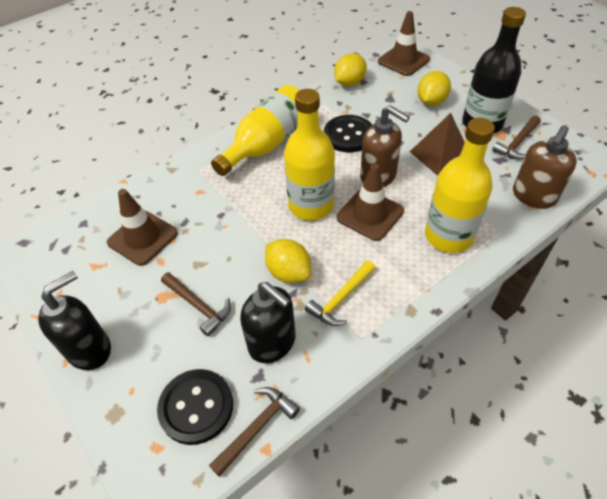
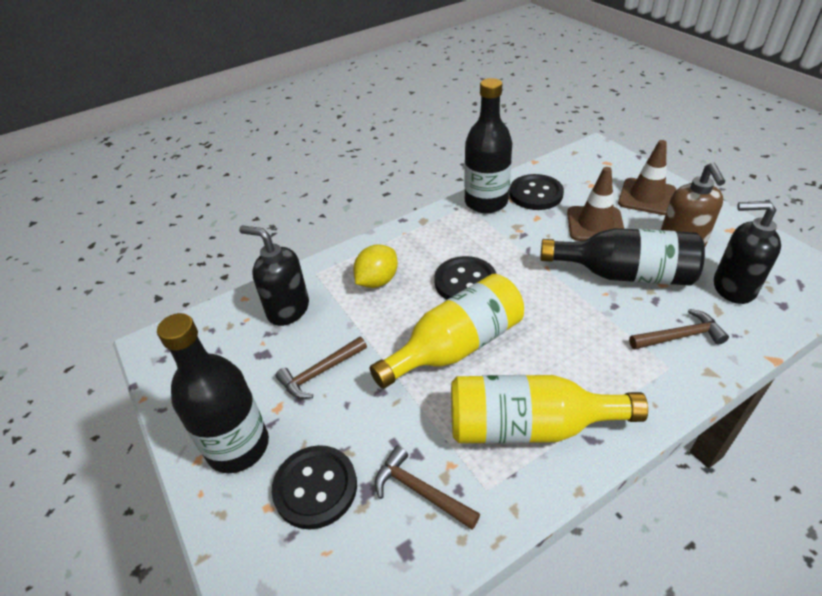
black bottle: 1 -> 3
black button: 2 -> 3
brown pyramid: 1 -> 0
brown soap dispenser: 2 -> 1
brown traffic cone: 3 -> 2
yellow bottle: 3 -> 2
yellow hammer: 1 -> 0
yellow lemon: 3 -> 1

